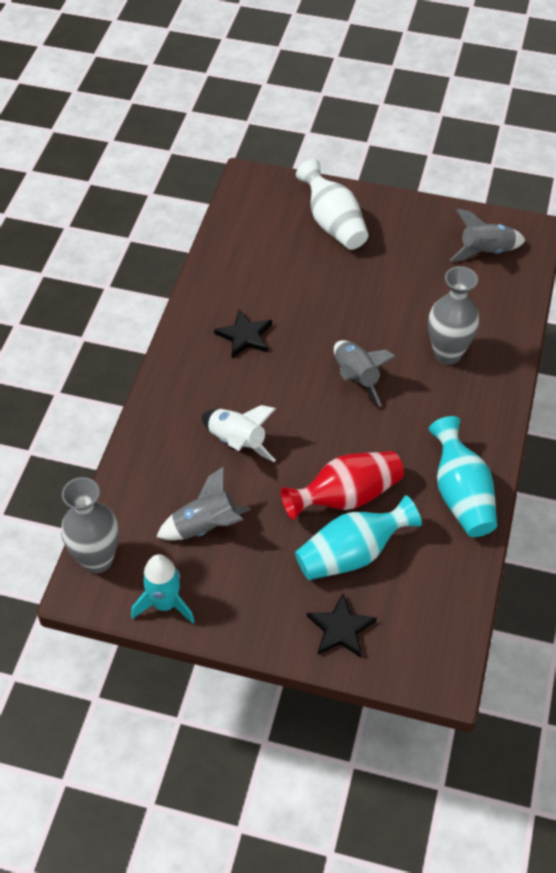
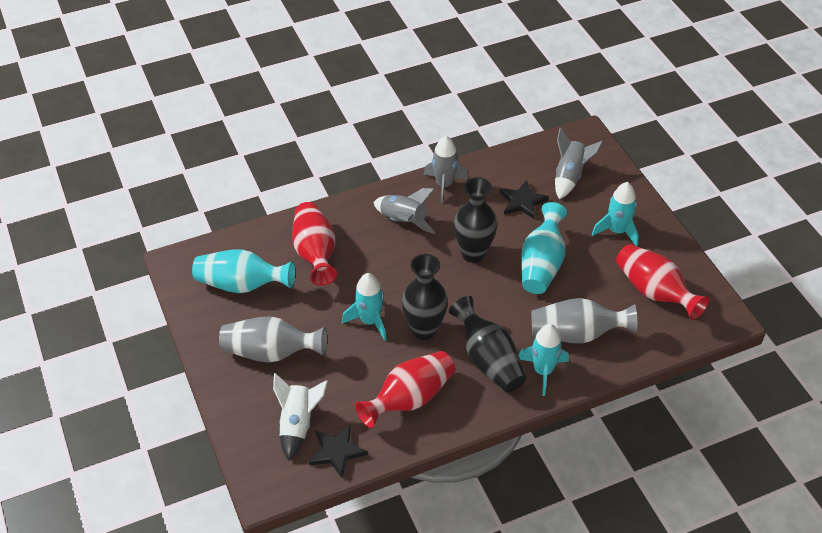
black vase: 0 -> 3
red vase: 1 -> 3
turquoise rocket: 1 -> 3
white vase: 1 -> 0

